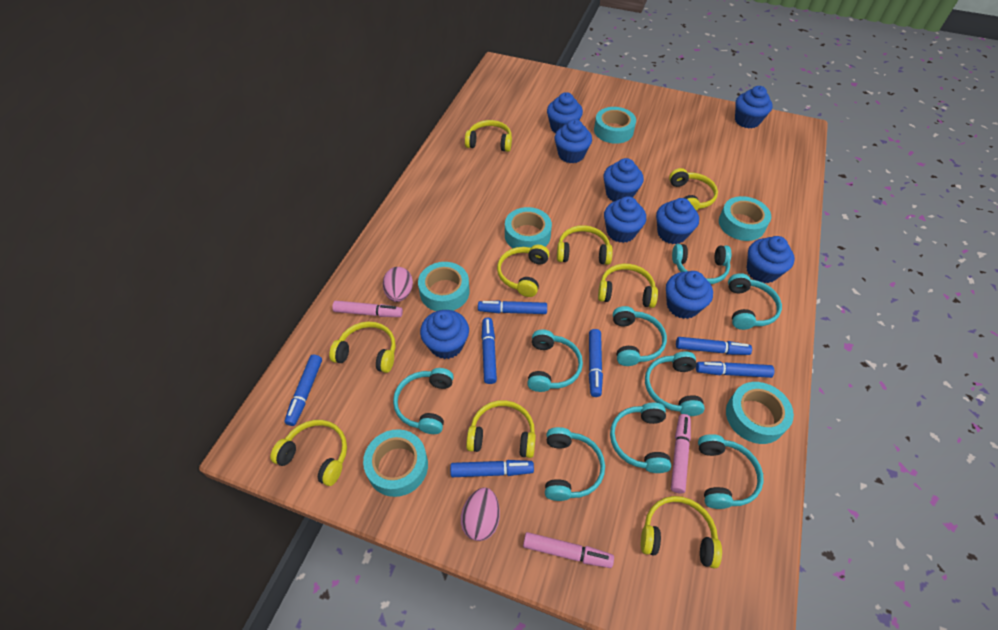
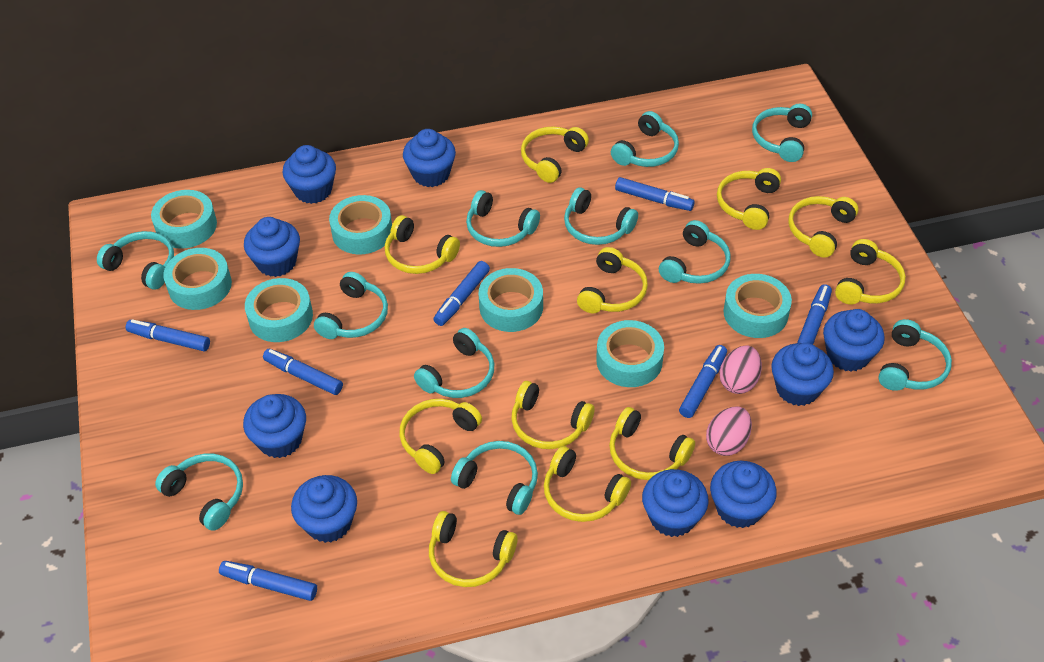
pink marker: 3 -> 0
turquoise headphones: 9 -> 11
turquoise tape: 6 -> 7
yellow headphones: 9 -> 11

